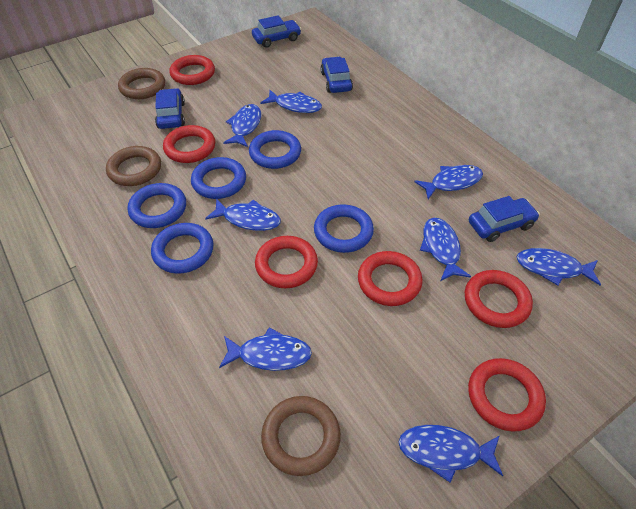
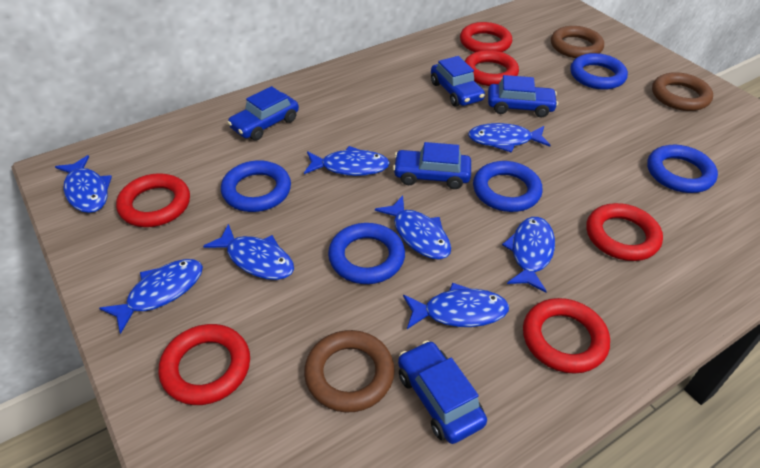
blue car: 4 -> 5

